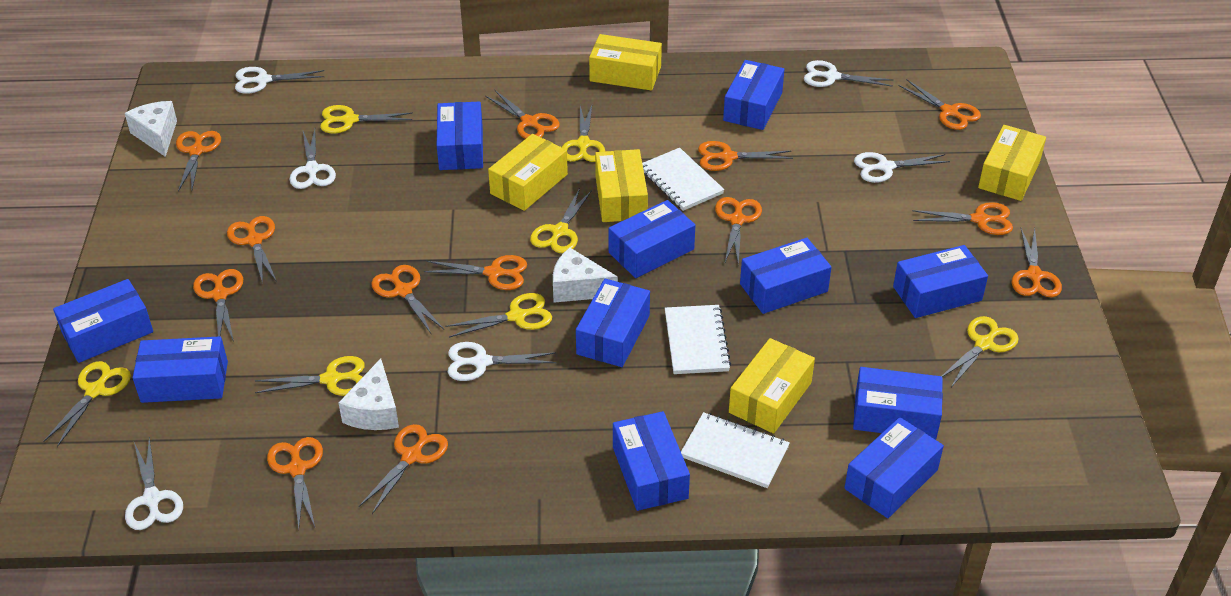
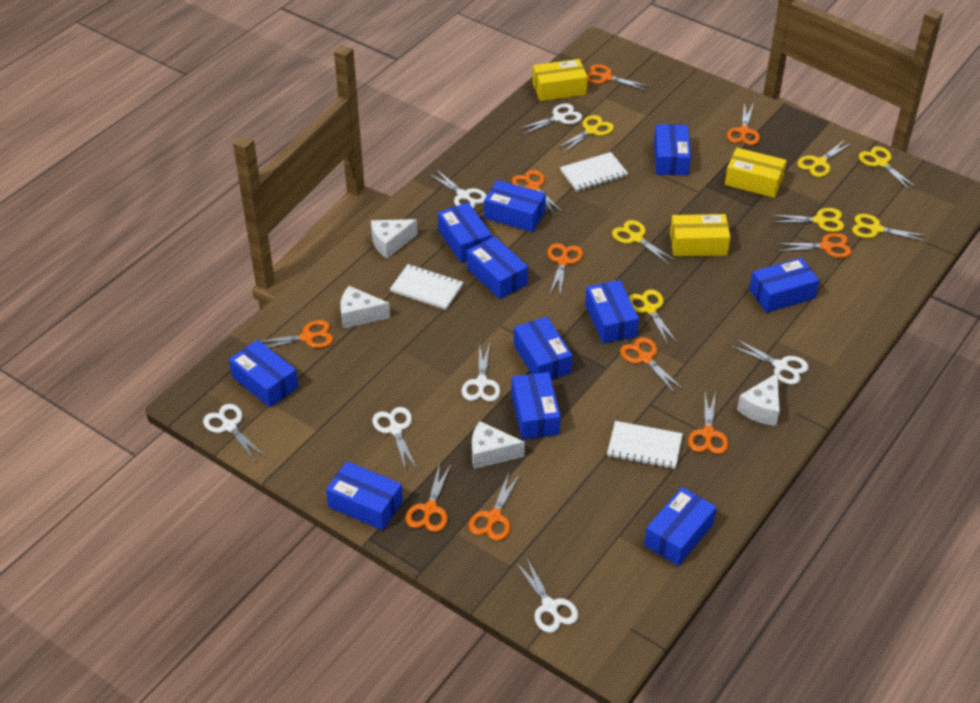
orange scissors: 13 -> 10
white cheese: 3 -> 4
white scissors: 6 -> 7
yellow box: 5 -> 3

